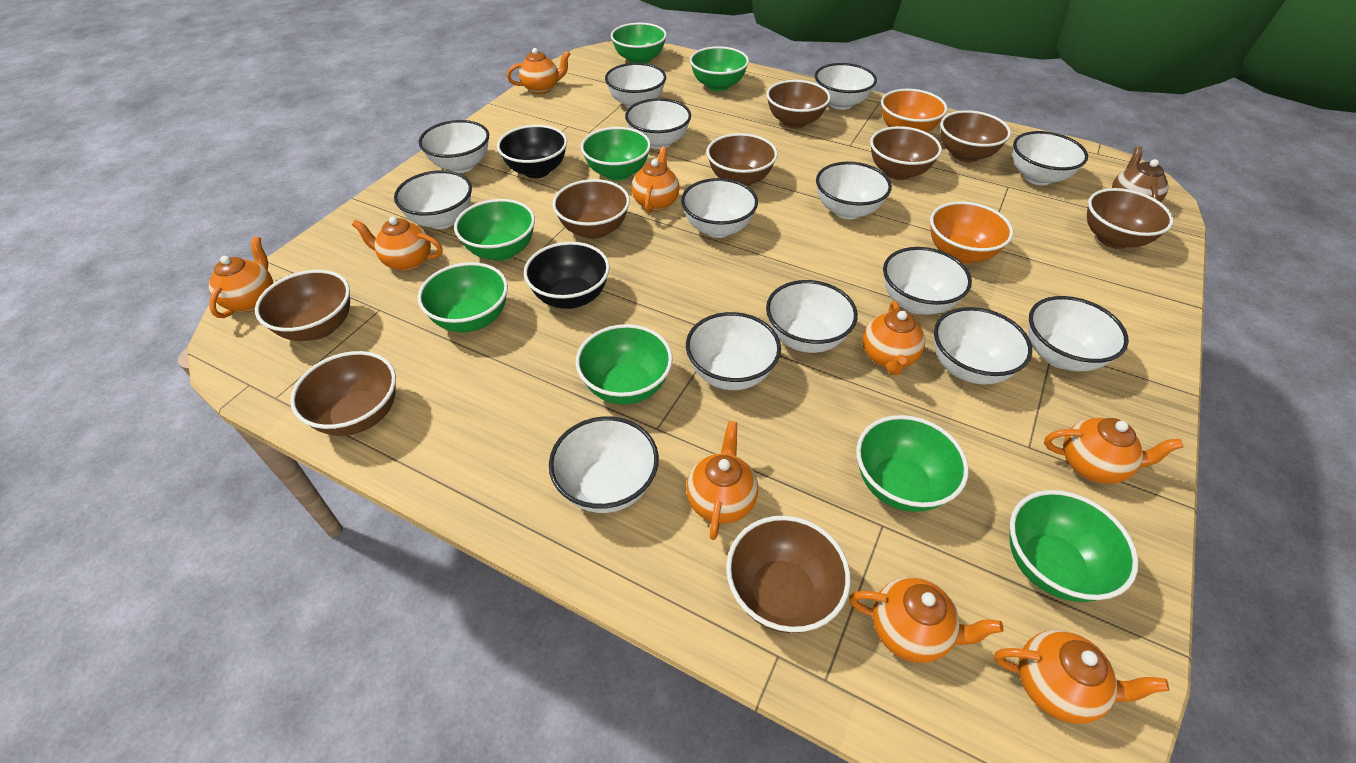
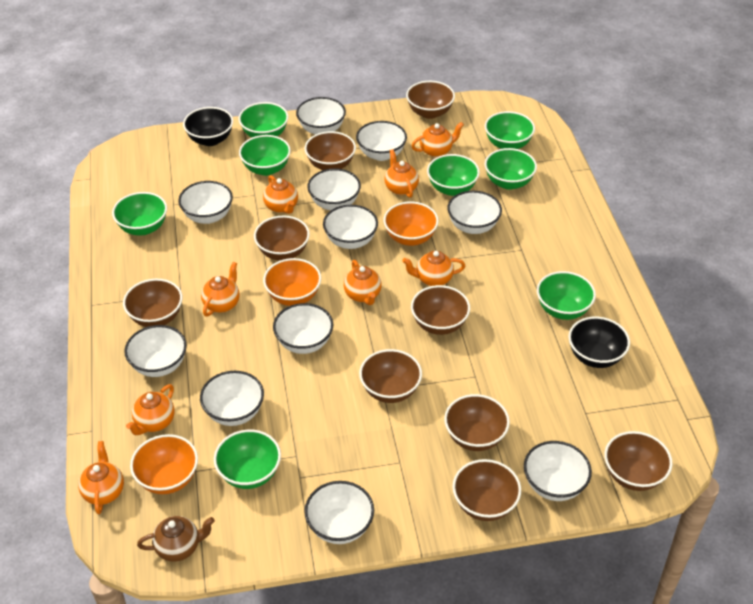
orange bowl: 2 -> 3
orange teapot: 9 -> 8
white bowl: 14 -> 11

